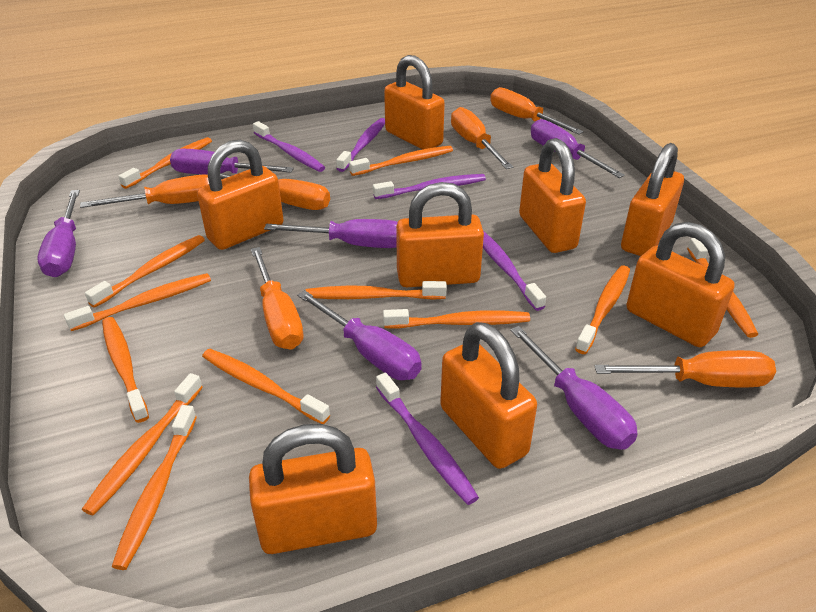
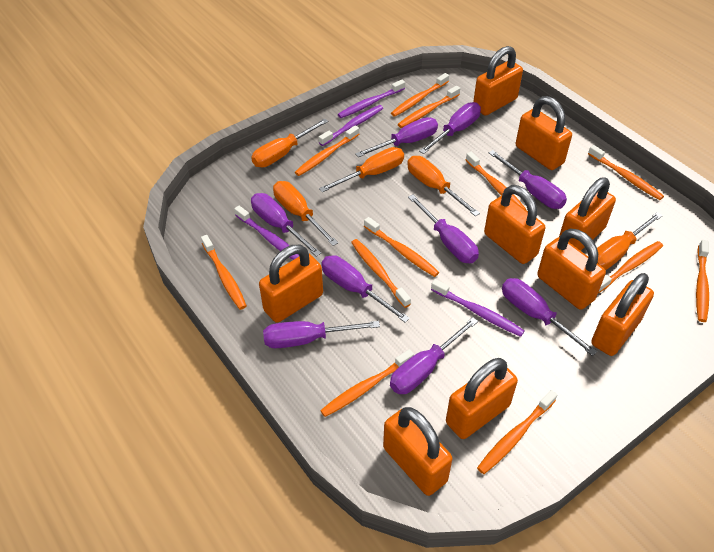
orange padlock: 8 -> 9
orange screwdriver: 6 -> 5
purple screwdriver: 6 -> 9
purple toothbrush: 5 -> 4

